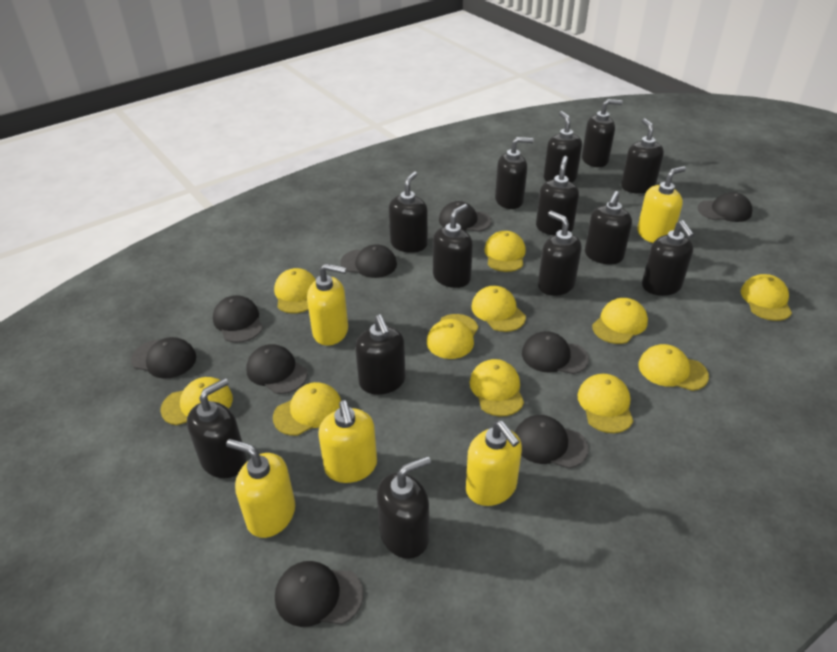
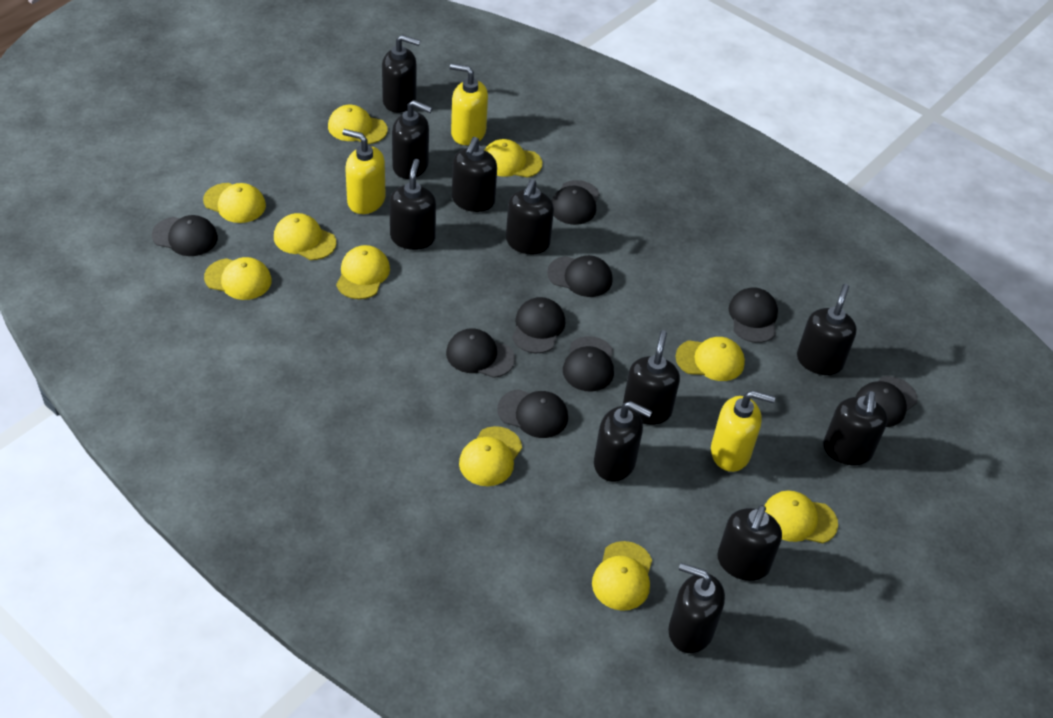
black soap dispenser: 13 -> 11
yellow cap: 11 -> 10
yellow soap dispenser: 5 -> 3

